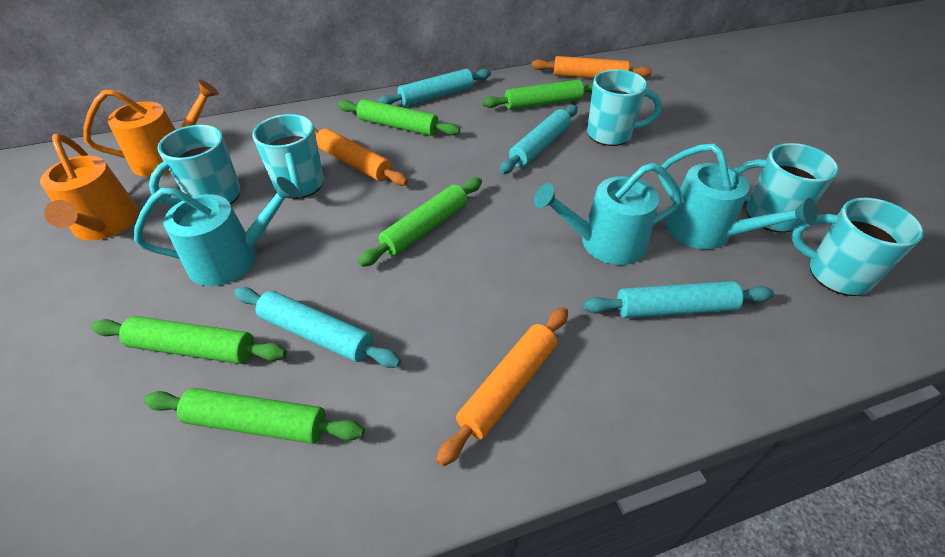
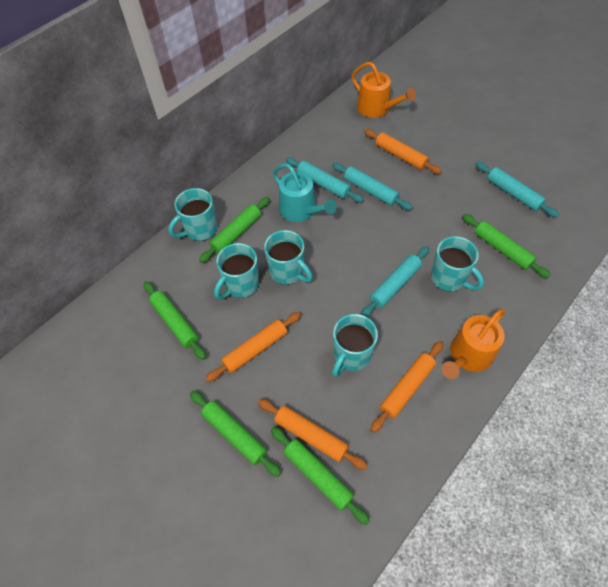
orange rolling pin: 3 -> 4
turquoise watering can: 3 -> 1

